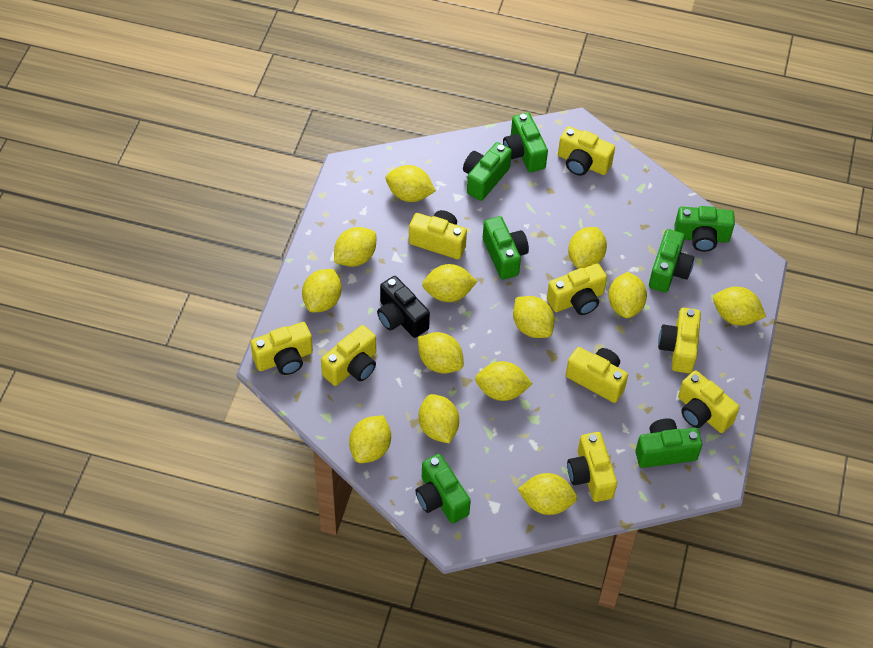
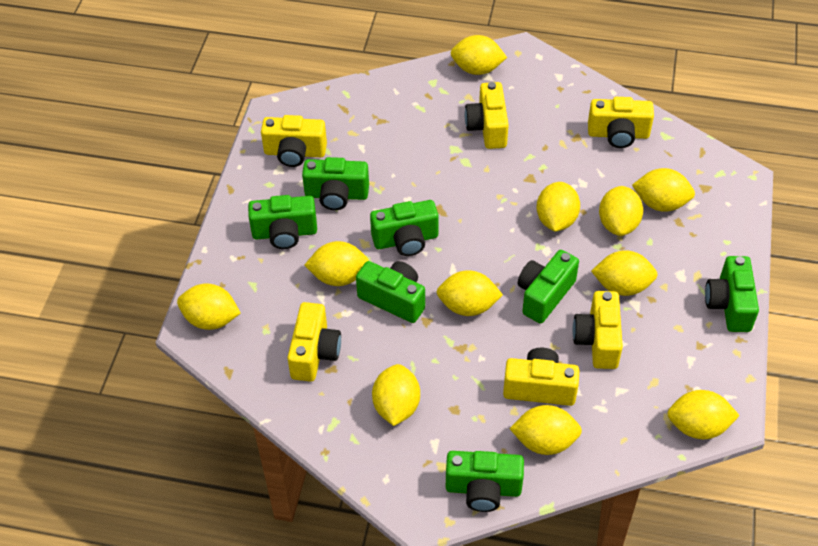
black camera: 1 -> 0
yellow camera: 9 -> 6
yellow lemon: 13 -> 11

